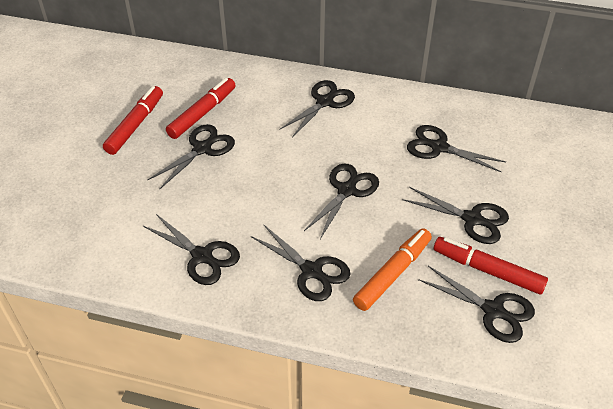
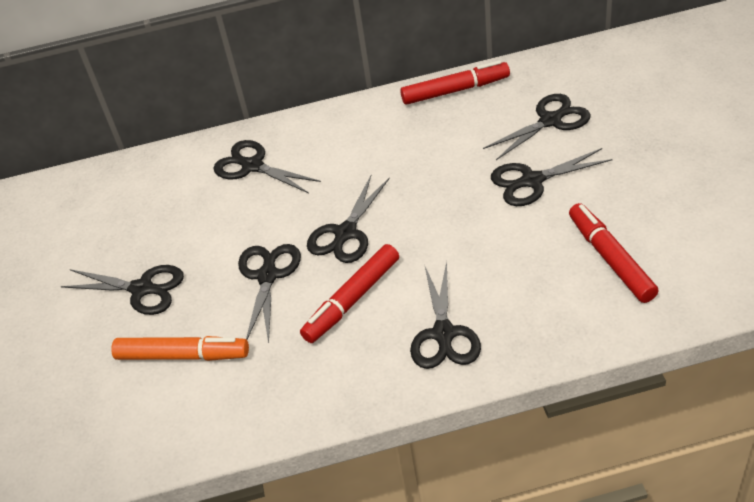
black scissors: 8 -> 7

